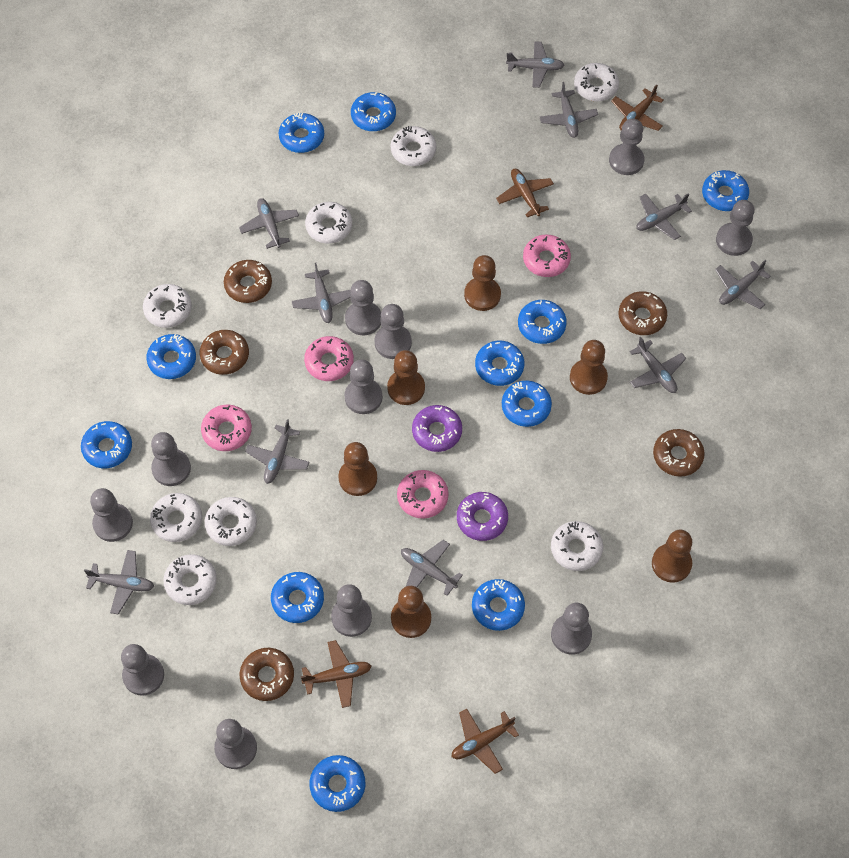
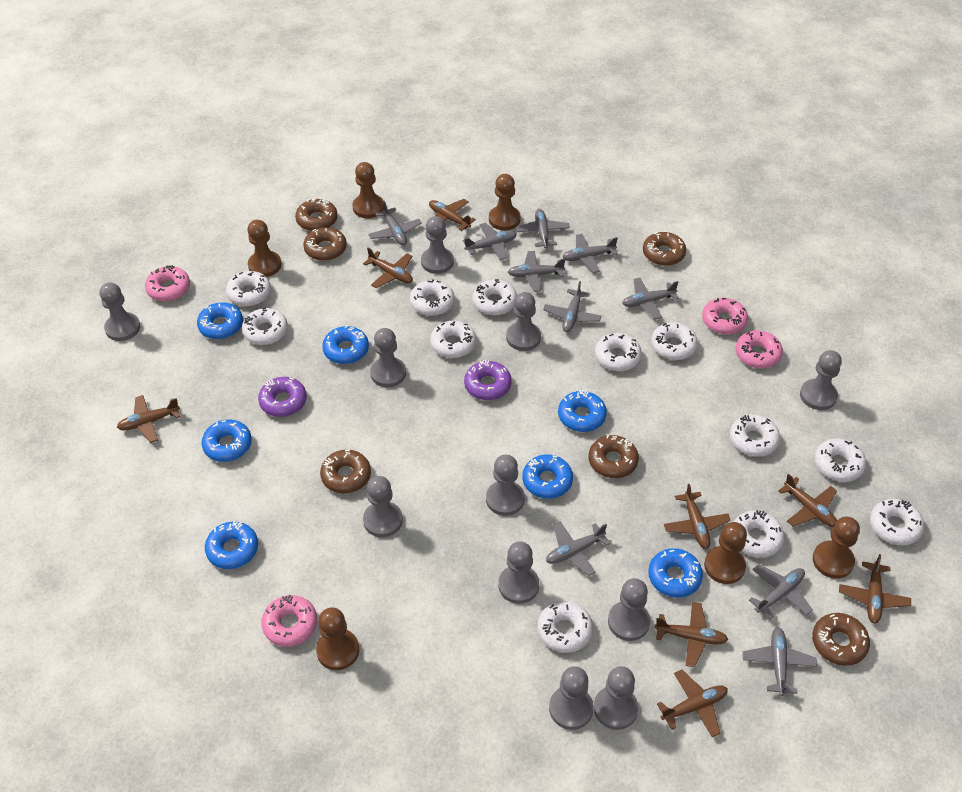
blue donut: 11 -> 7
brown donut: 5 -> 6
brown plane: 4 -> 8
white donut: 8 -> 12

